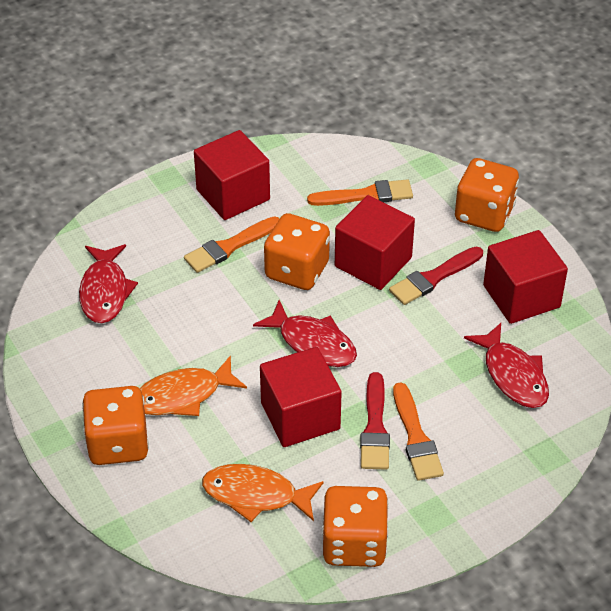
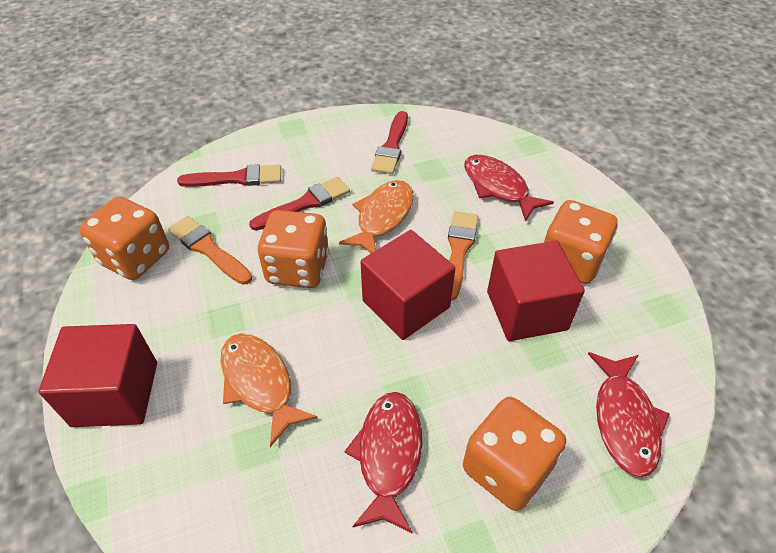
orange brush: 3 -> 2
red brush: 2 -> 3
red cube: 4 -> 3

